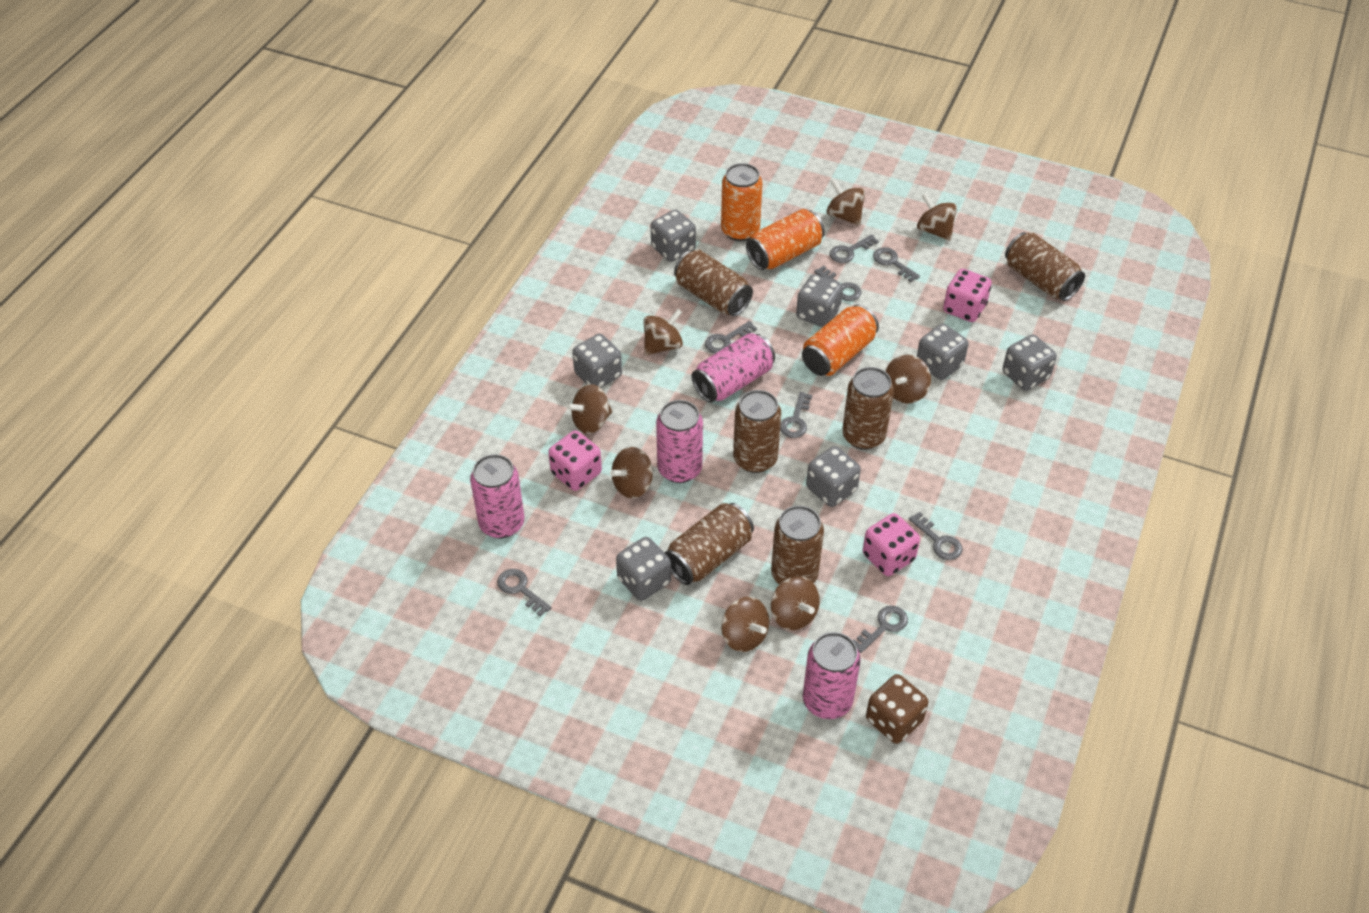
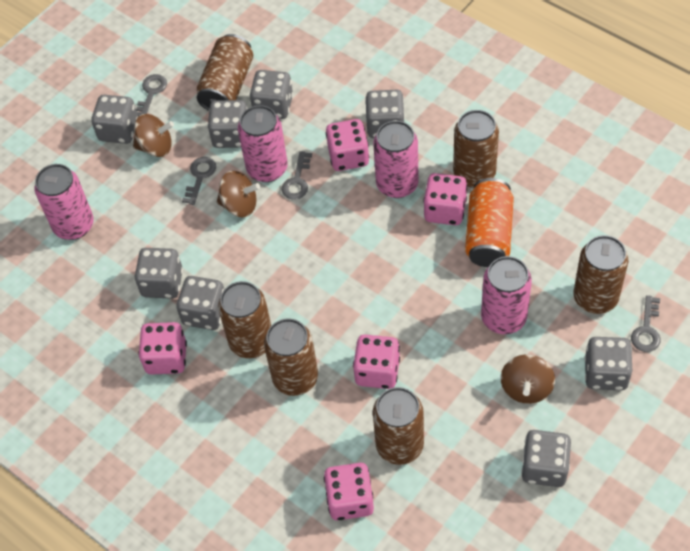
brown dice: 1 -> 0
brown spinning top: 8 -> 3
grey dice: 7 -> 8
grey key: 8 -> 4
orange can: 3 -> 1
pink dice: 3 -> 5

